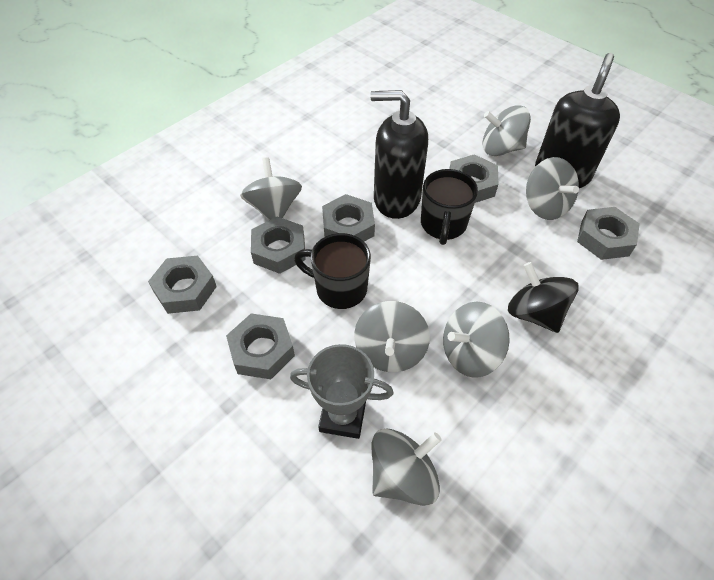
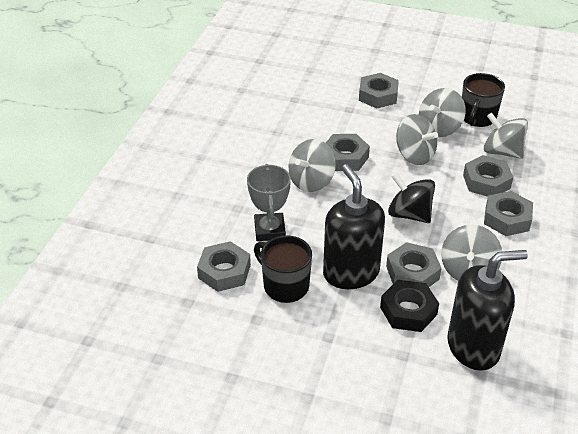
black nut: 0 -> 1
grey spinning top: 6 -> 5

